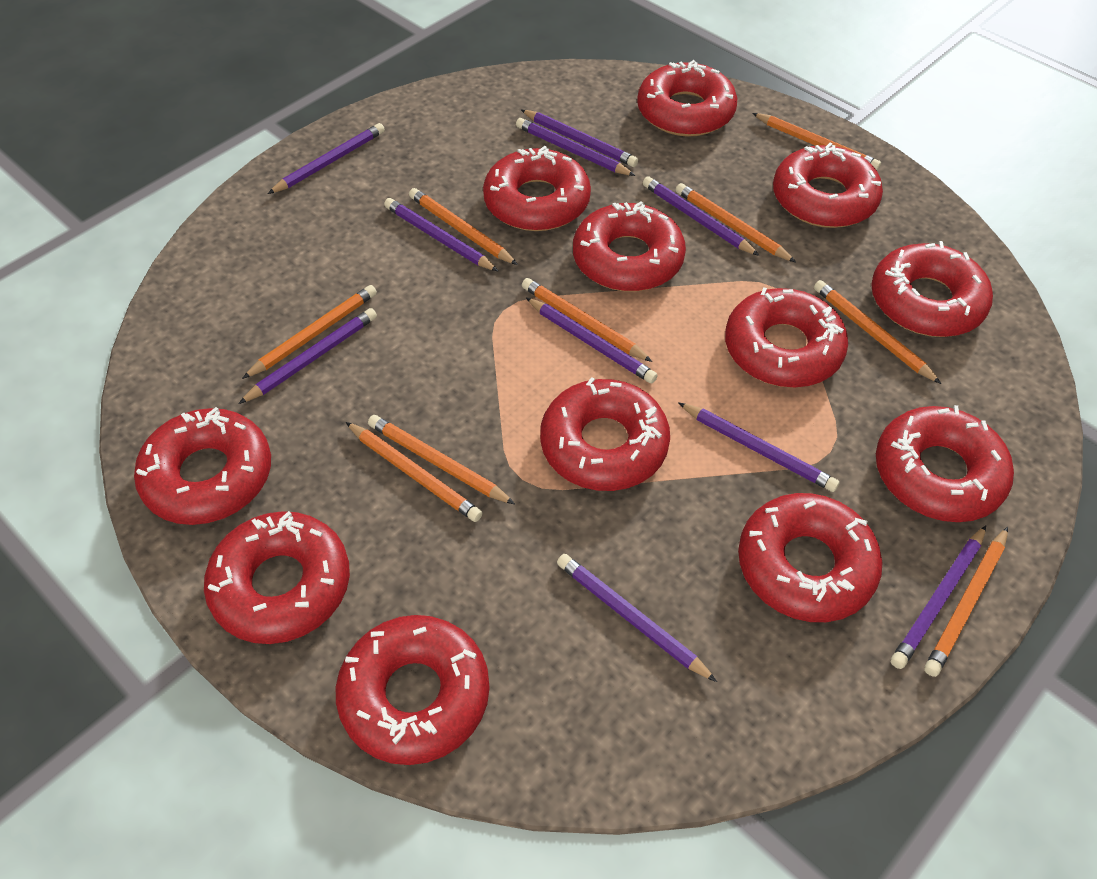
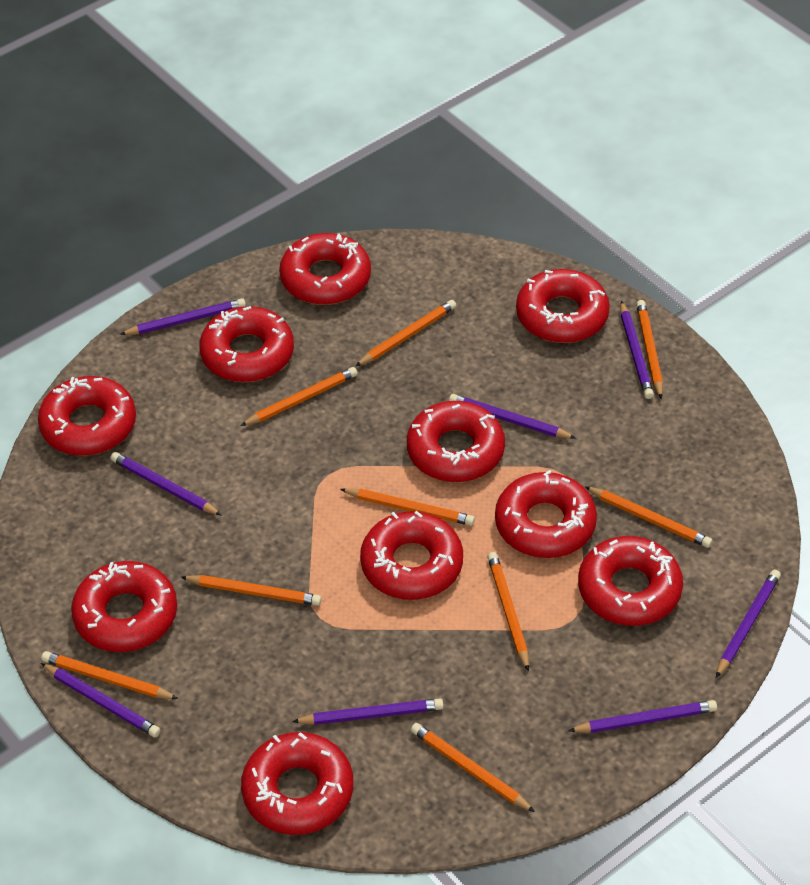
purple pencil: 10 -> 8
red donut: 12 -> 10

